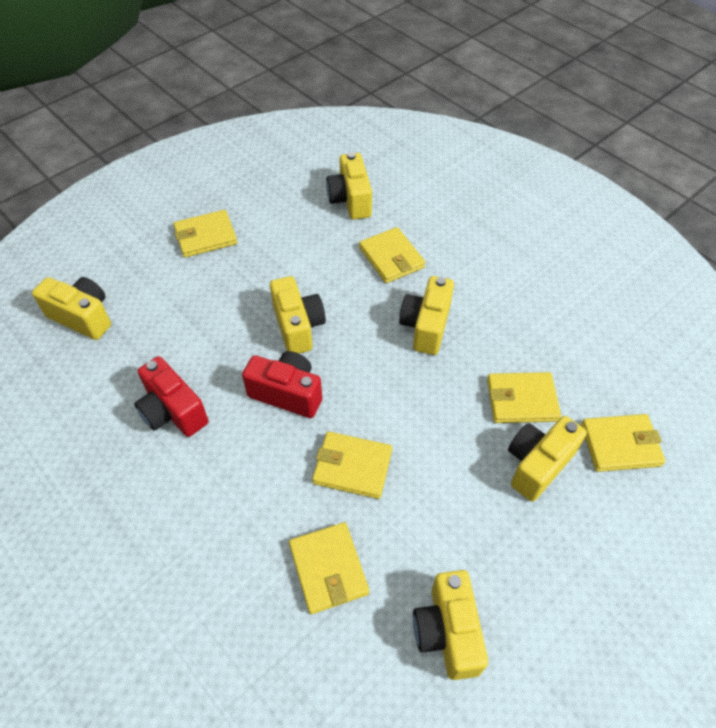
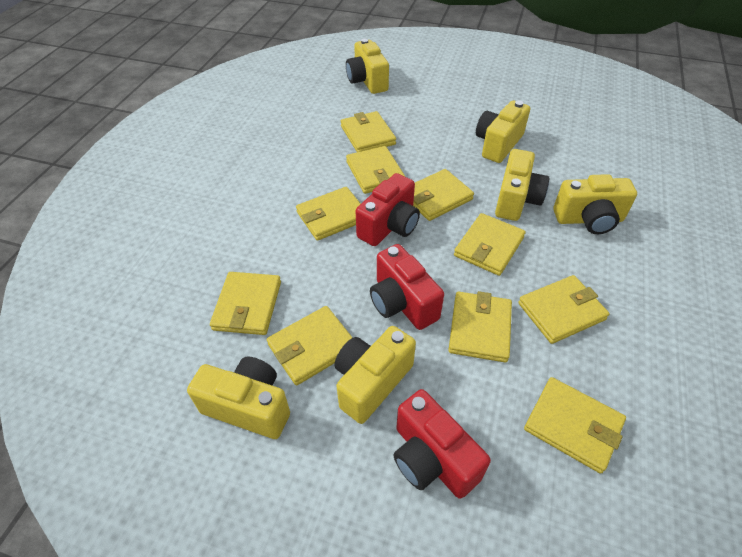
red camera: 2 -> 3
yellow wallet: 6 -> 10

